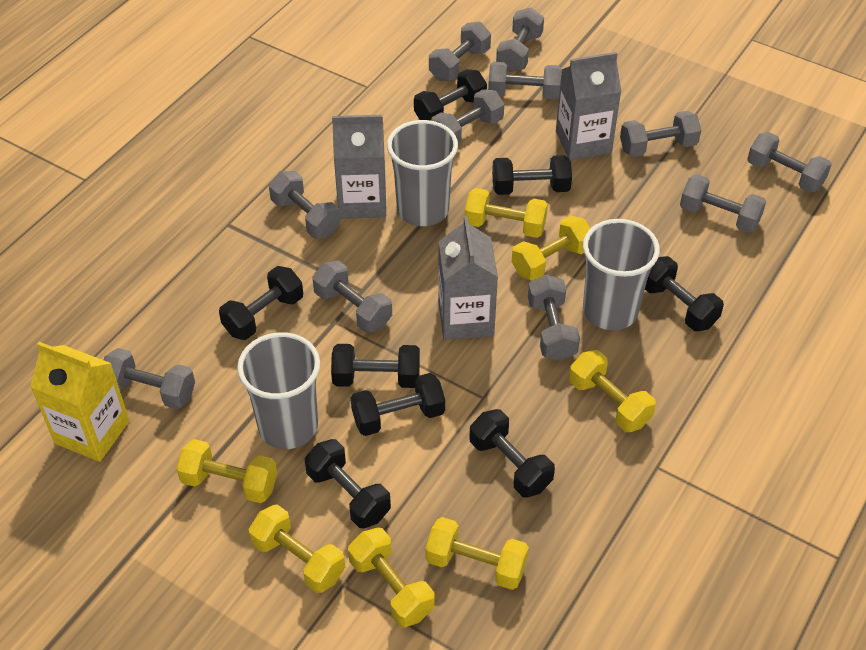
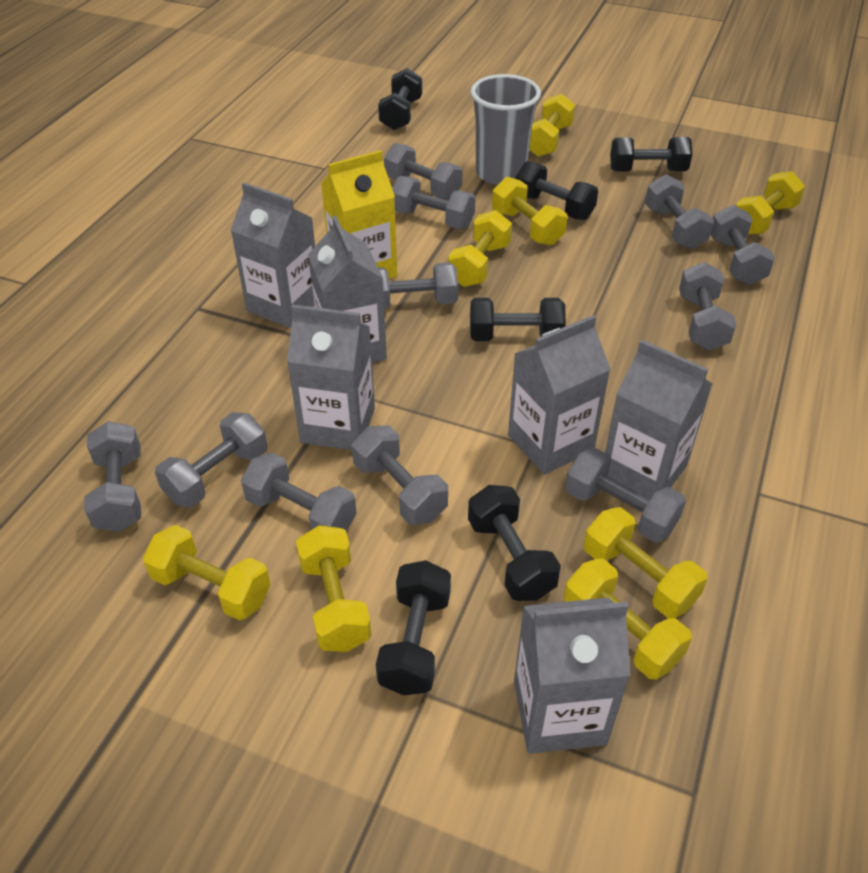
black dumbbell: 8 -> 6
grey carton: 3 -> 6
grey cup: 3 -> 1
yellow dumbbell: 7 -> 8

